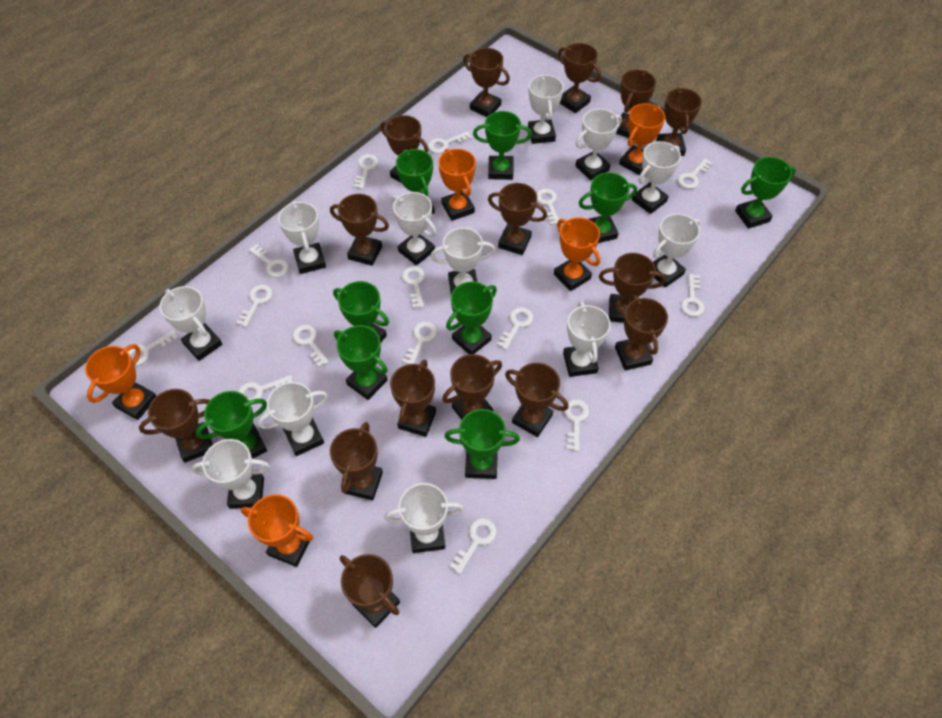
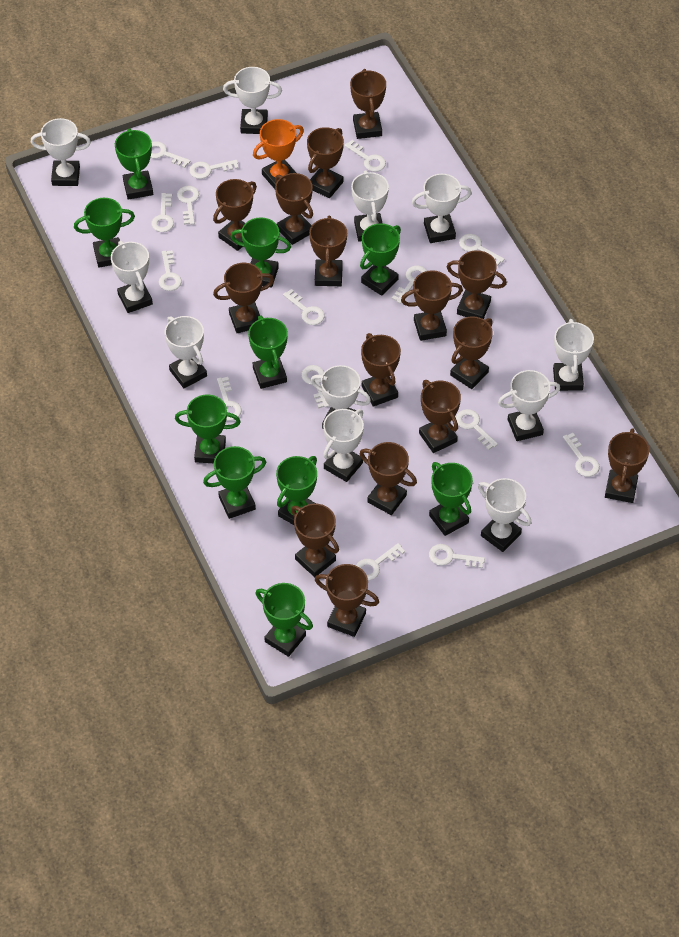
green trophy: 9 -> 10
orange trophy: 5 -> 1
white trophy: 12 -> 11

